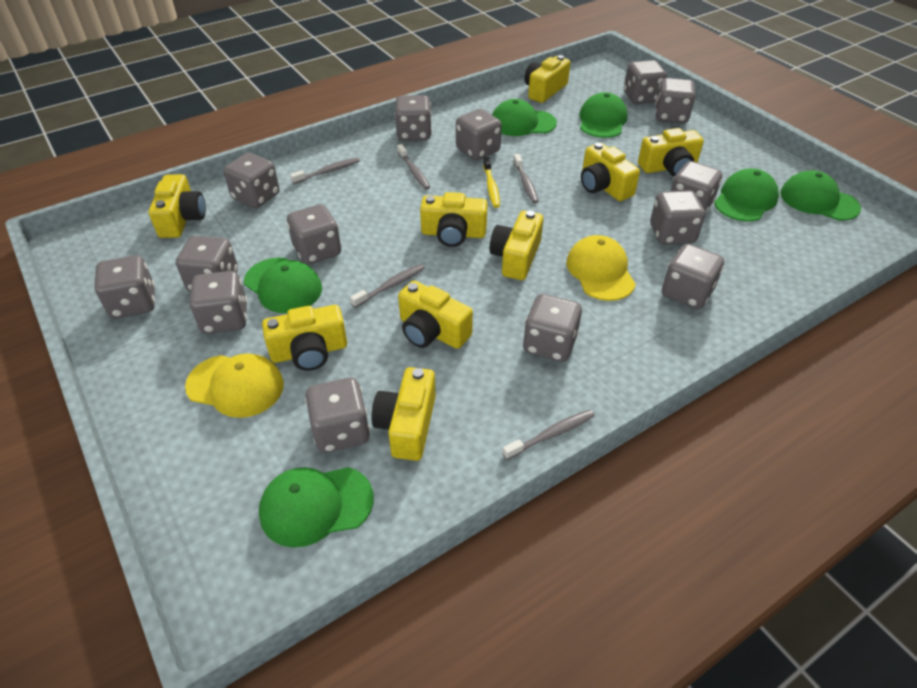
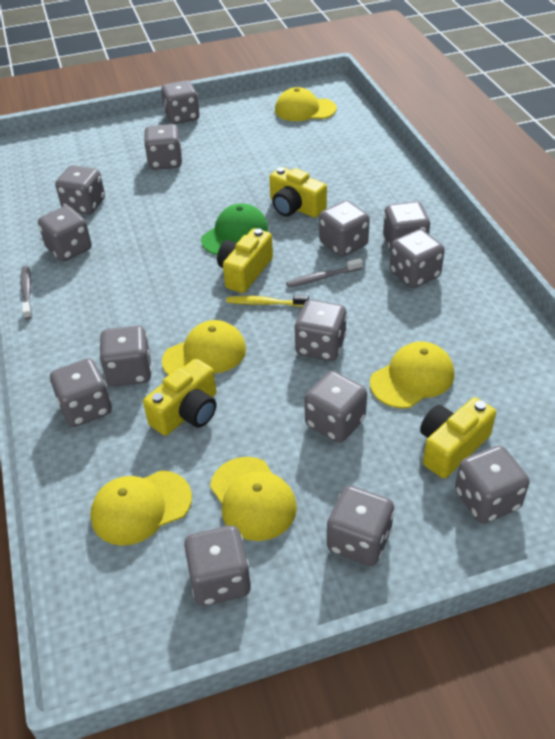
green cap: 6 -> 1
grey toothbrush: 5 -> 2
yellow camera: 9 -> 4
yellow cap: 2 -> 5

